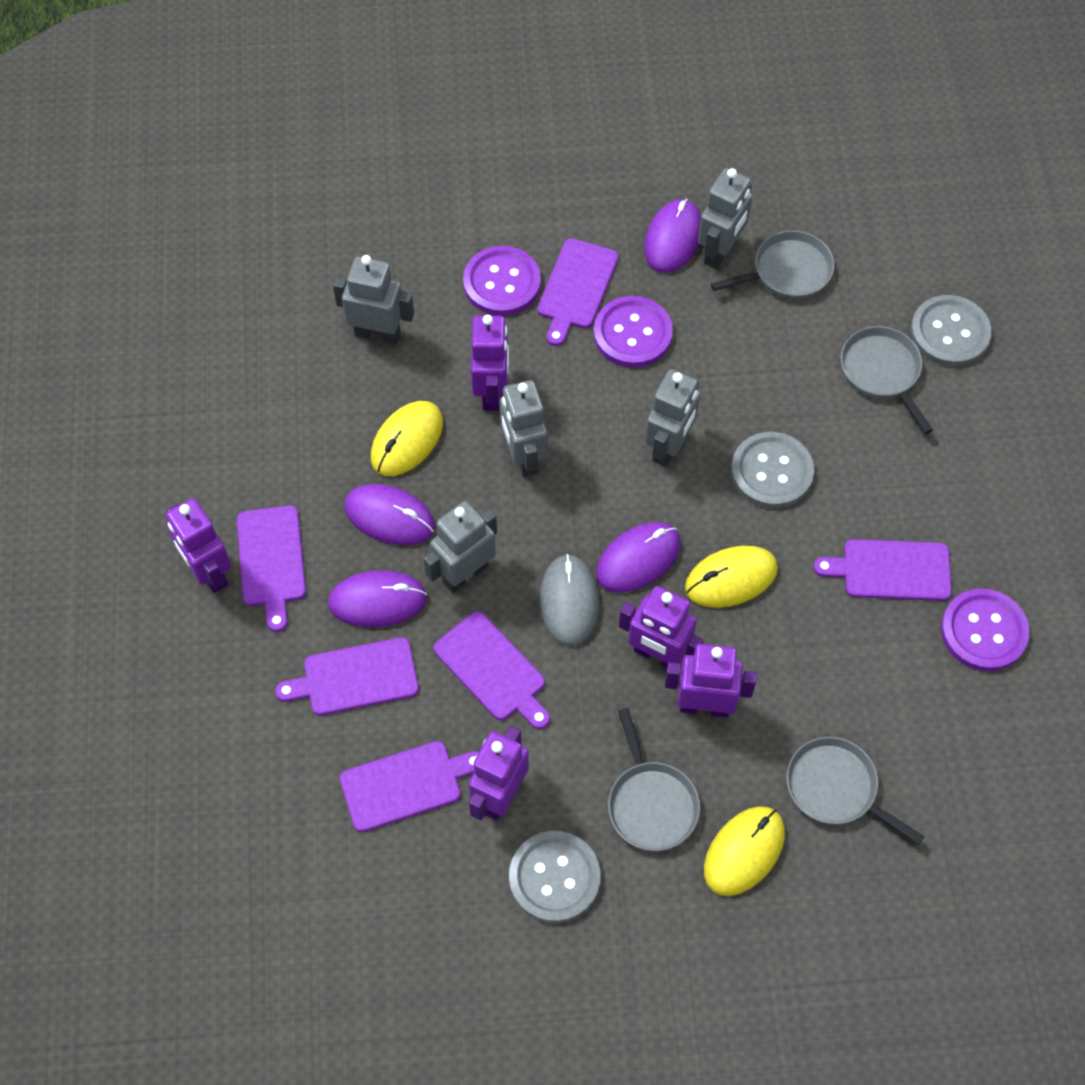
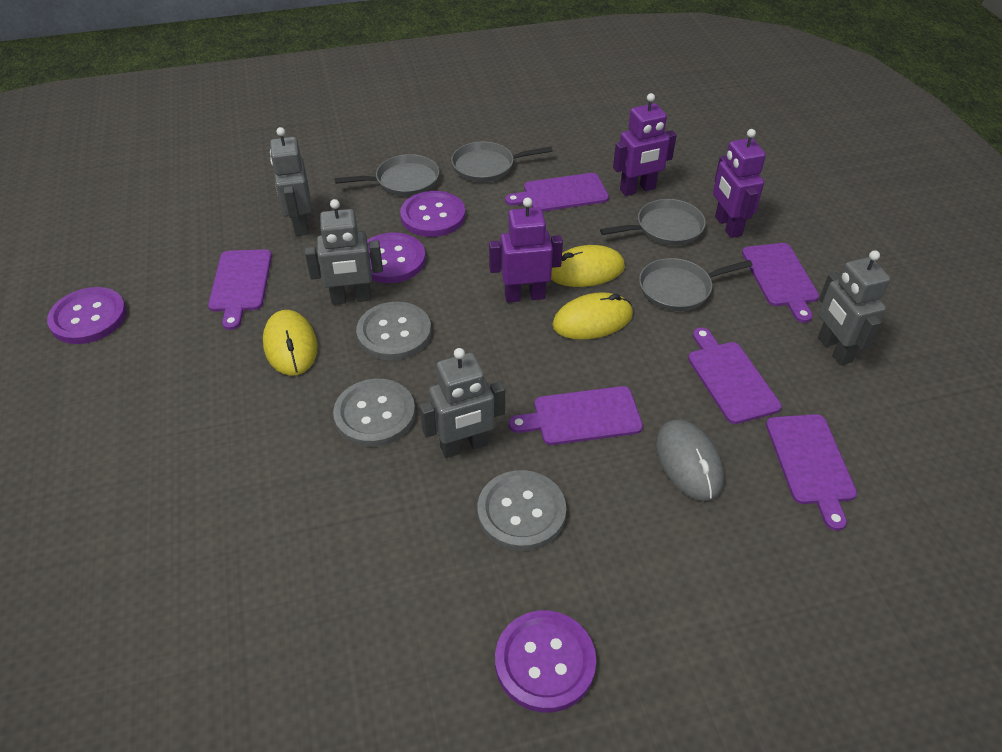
grey robot: 5 -> 4
purple button: 3 -> 4
purple mouse: 4 -> 0
purple robot: 5 -> 3

